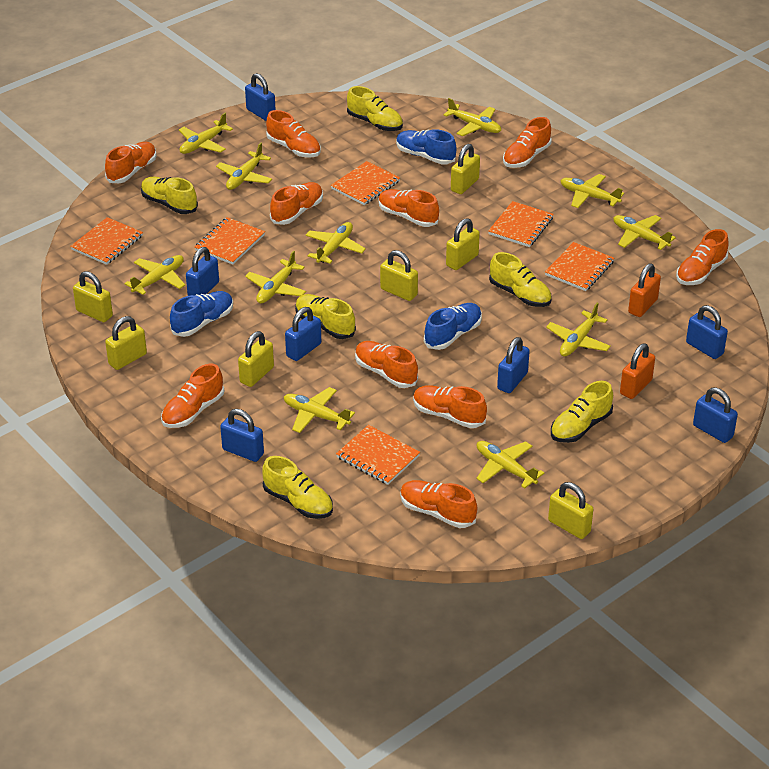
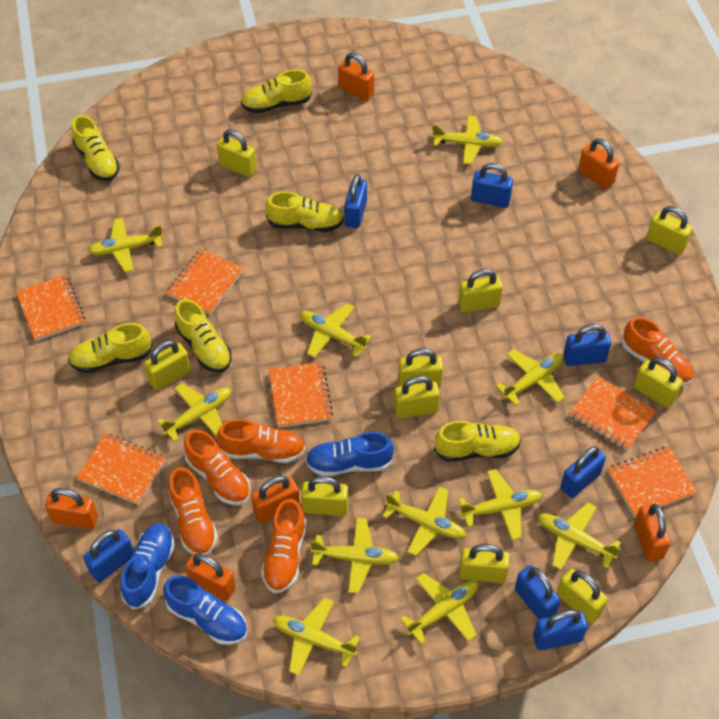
orange padlock: 2 -> 6
orange shoe: 10 -> 5
yellow padlock: 7 -> 10

